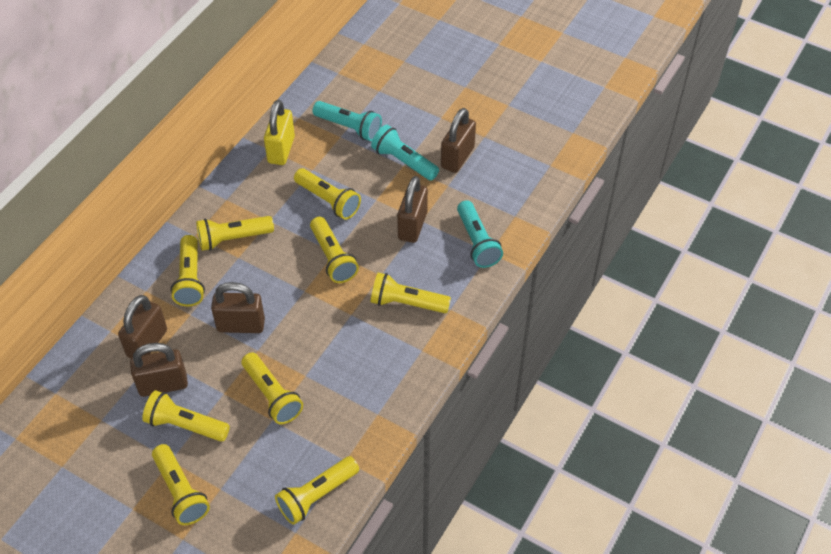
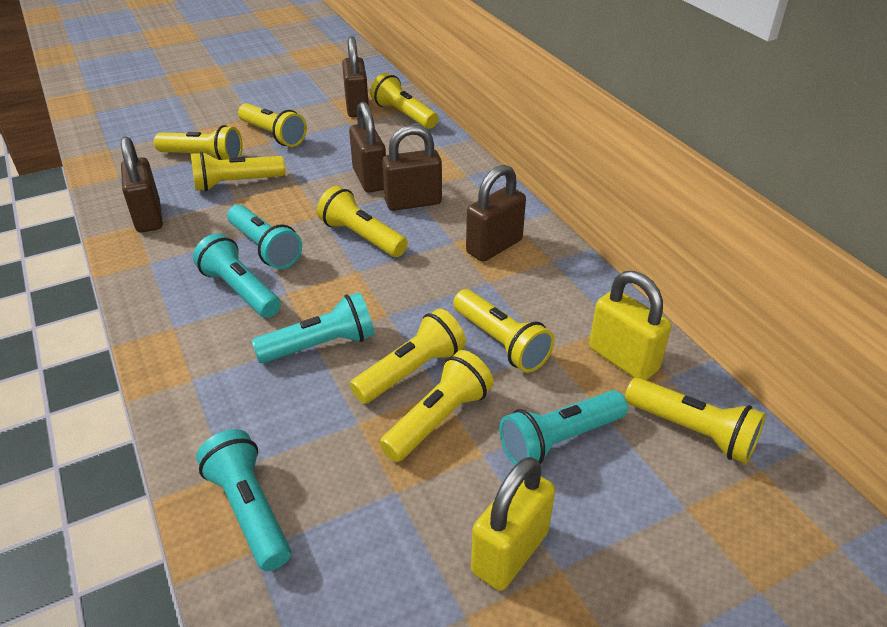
turquoise flashlight: 3 -> 5
yellow padlock: 1 -> 2

